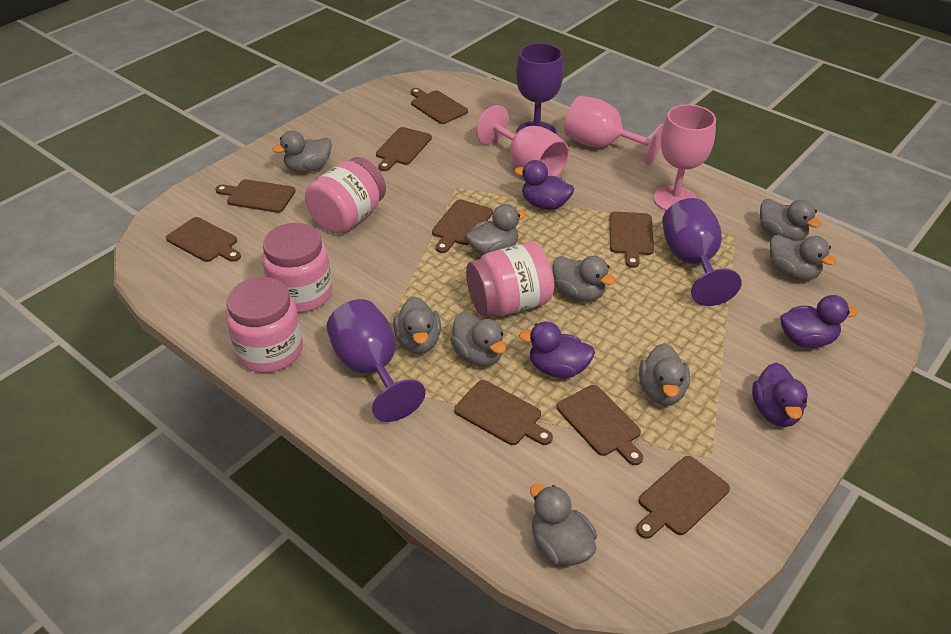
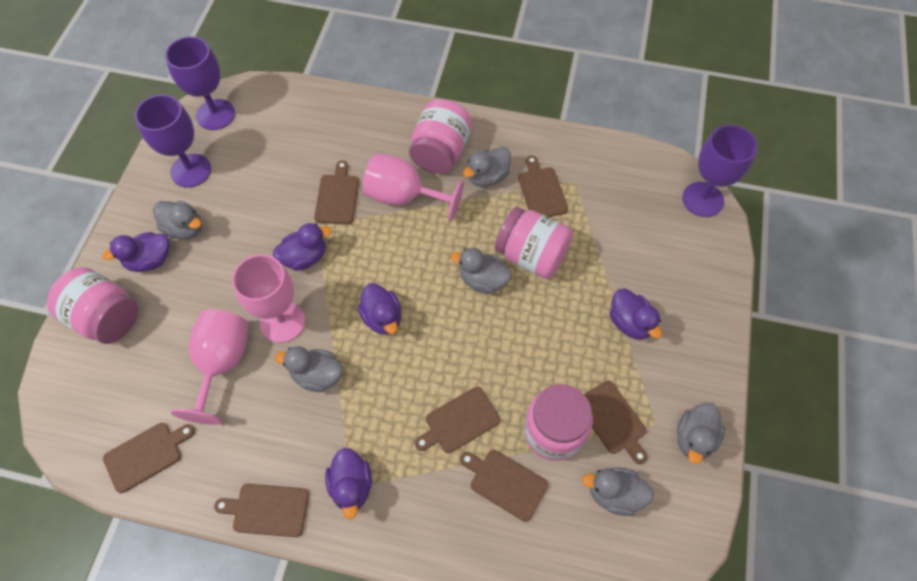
brown cutting board: 9 -> 7
grey duck: 9 -> 6
purple duck: 4 -> 5

